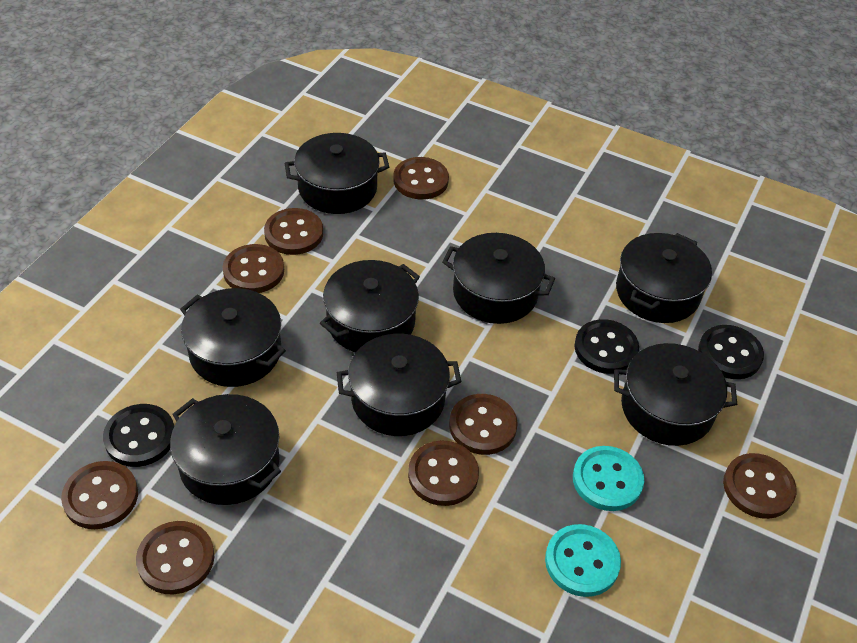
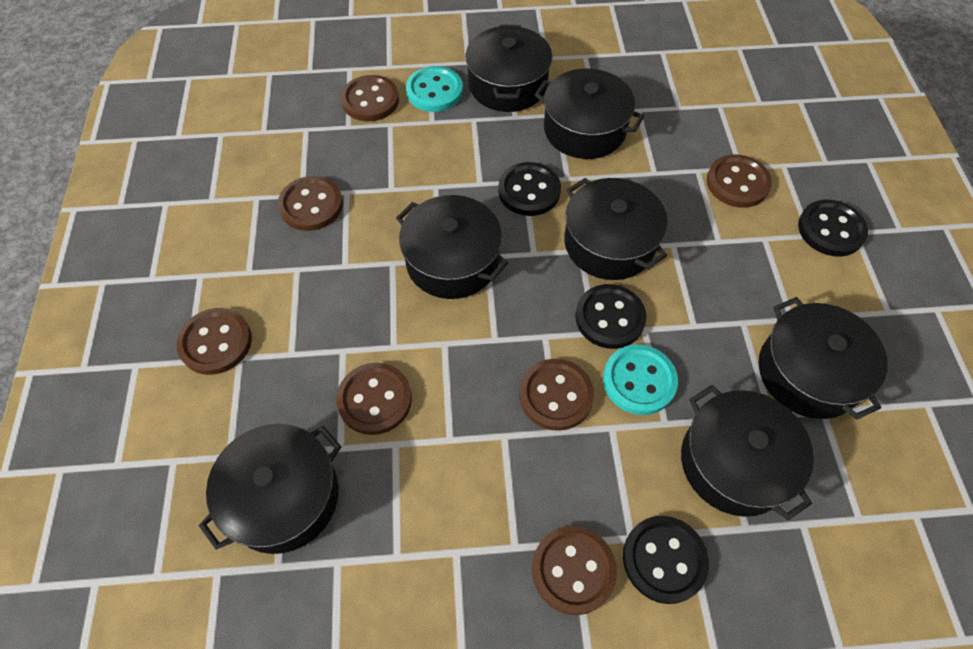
black button: 3 -> 4
black pot: 8 -> 7
brown button: 8 -> 7

